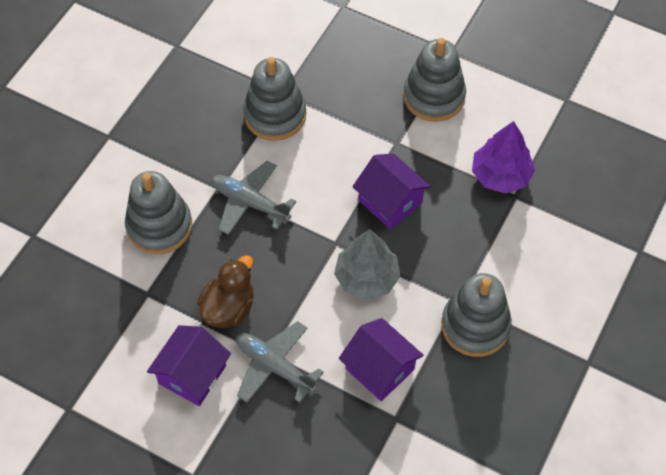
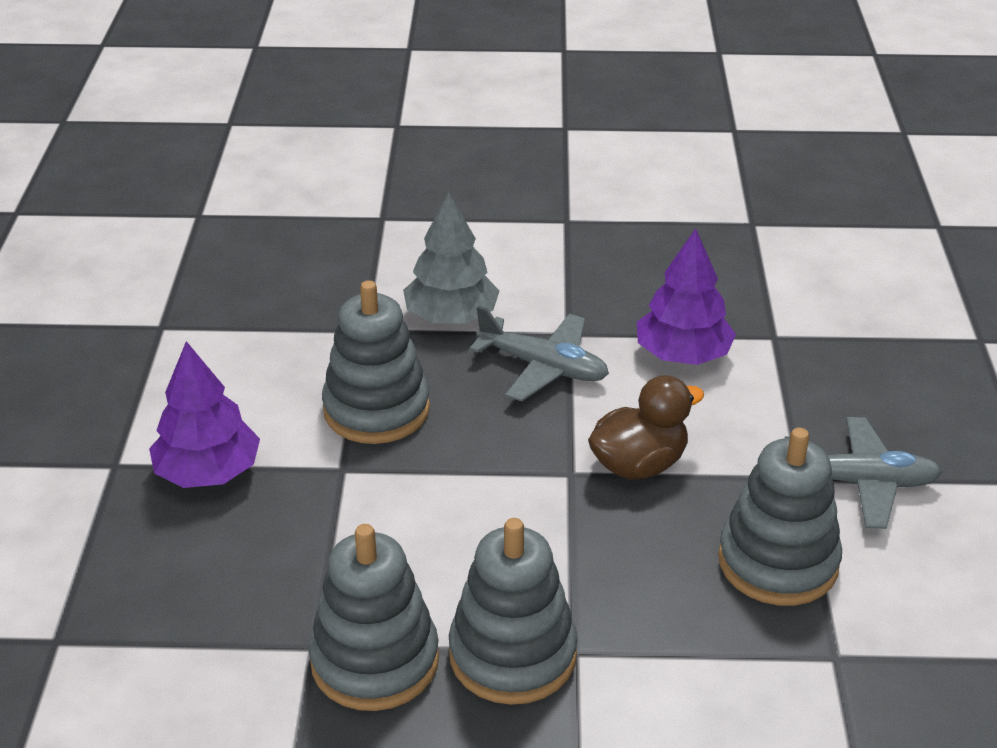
purple house: 3 -> 0
purple tree: 1 -> 2

